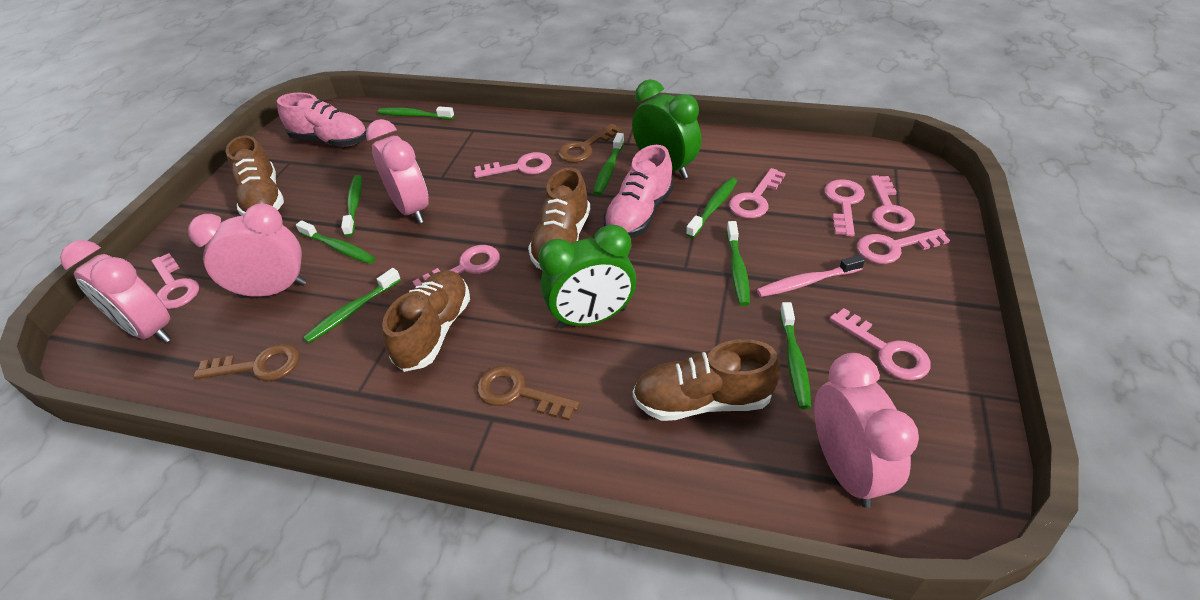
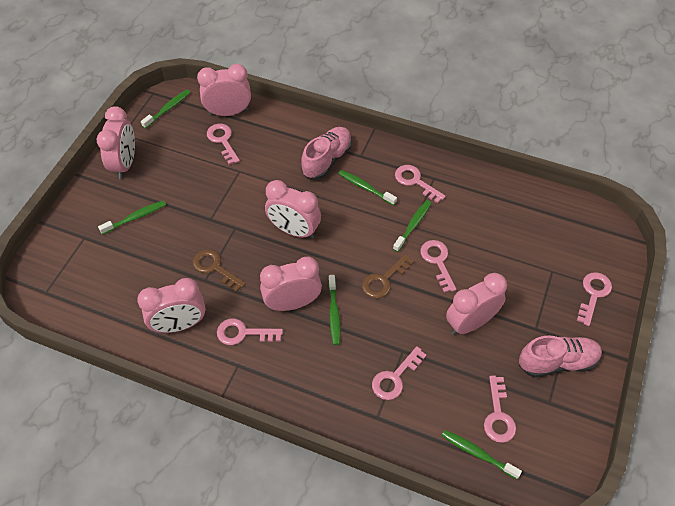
brown key: 3 -> 2
brown shoe: 4 -> 0
green clock: 2 -> 0
green toothbrush: 8 -> 6
pink clock: 4 -> 6
pink key: 8 -> 7
pink toothbrush: 1 -> 0

